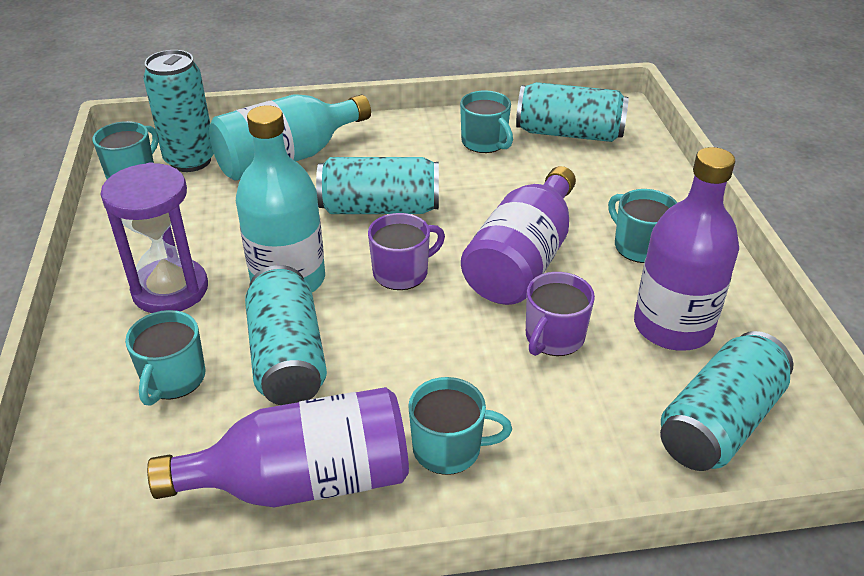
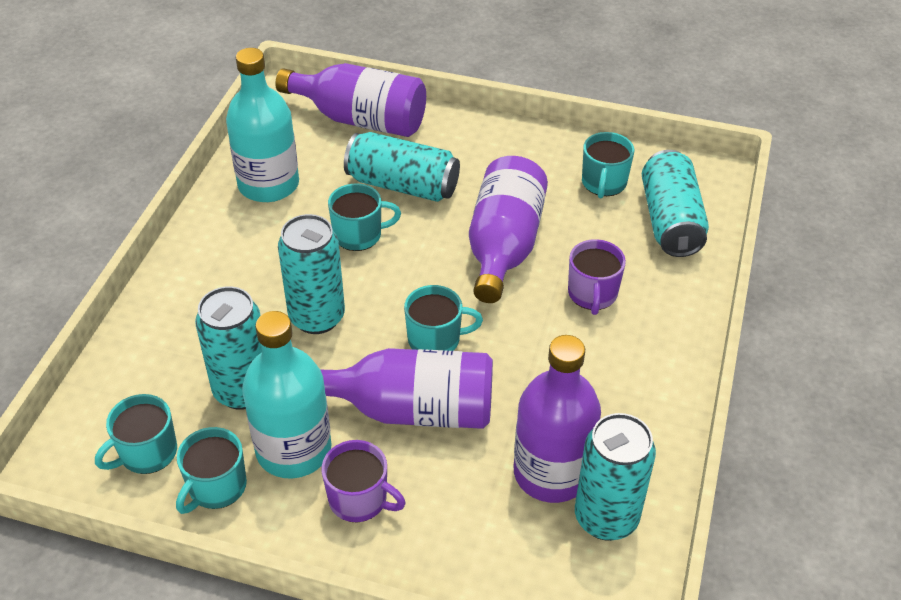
purple bottle: 3 -> 4
purple hourglass: 1 -> 0

